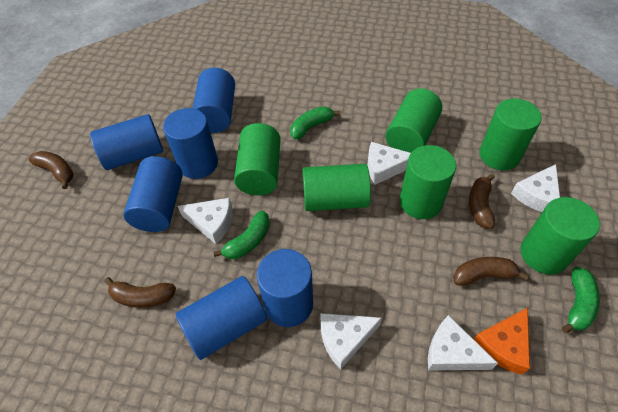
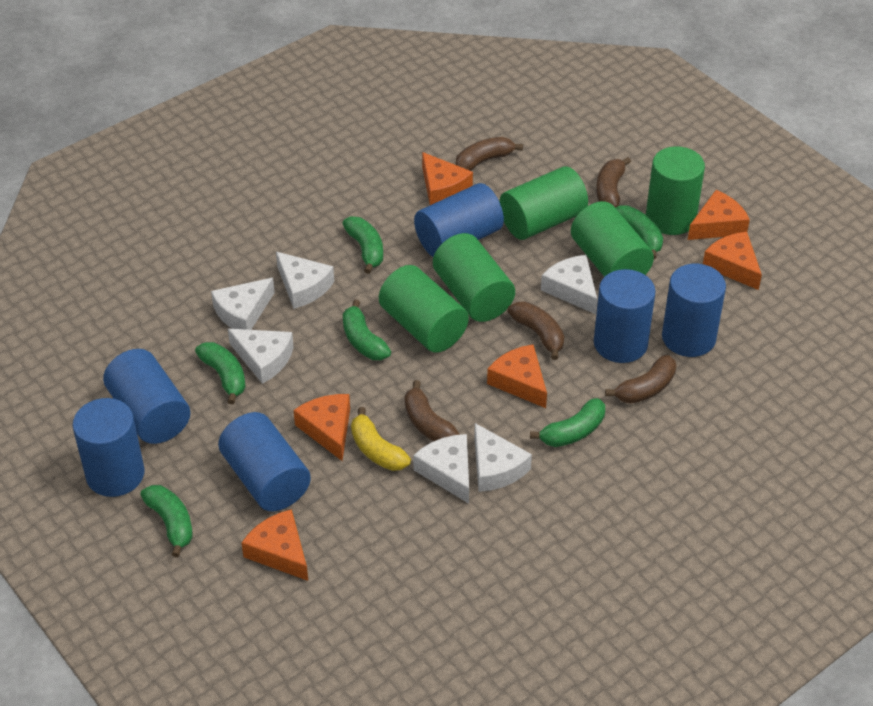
brown banana: 4 -> 5
green banana: 3 -> 6
green cylinder: 6 -> 5
orange cheese: 1 -> 6
white cheese: 5 -> 6
yellow banana: 0 -> 1

